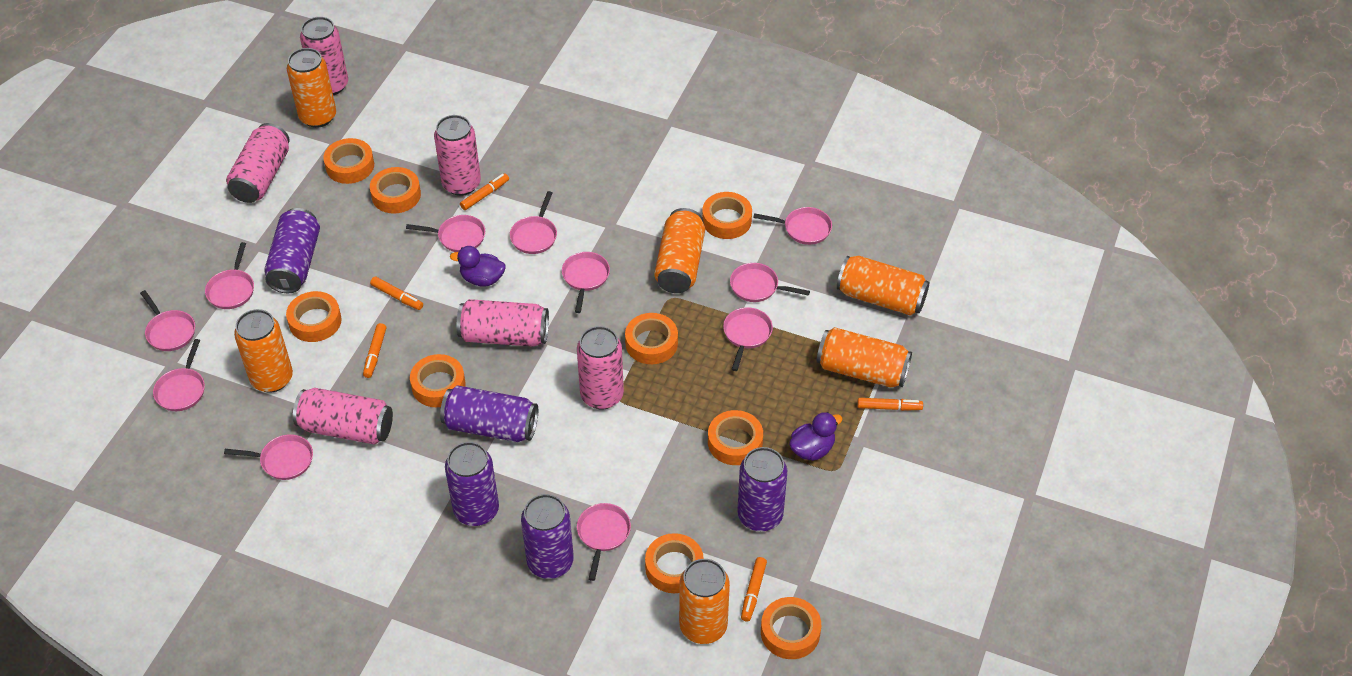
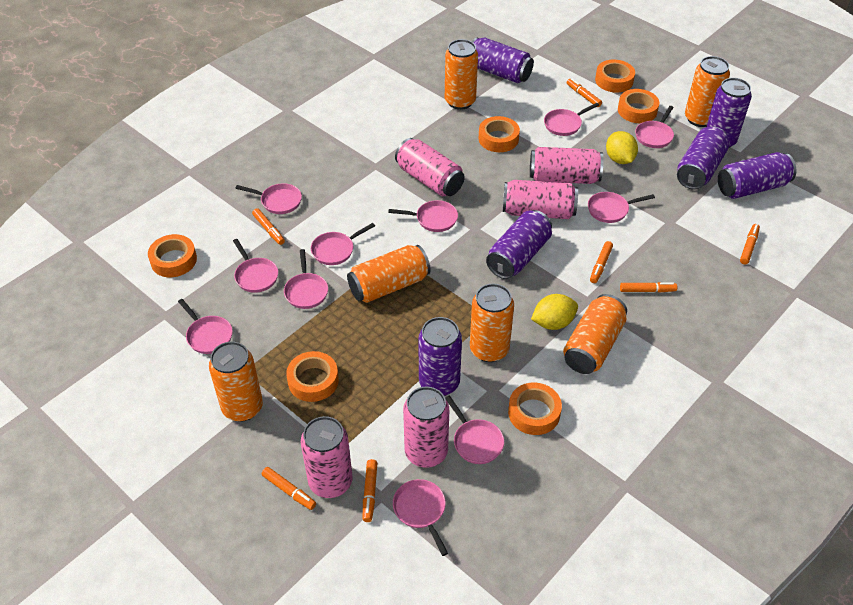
orange marker: 5 -> 7
orange tape: 9 -> 6
pink can: 6 -> 5
purple can: 5 -> 6
purple duck: 2 -> 0
yellow lemon: 0 -> 2

